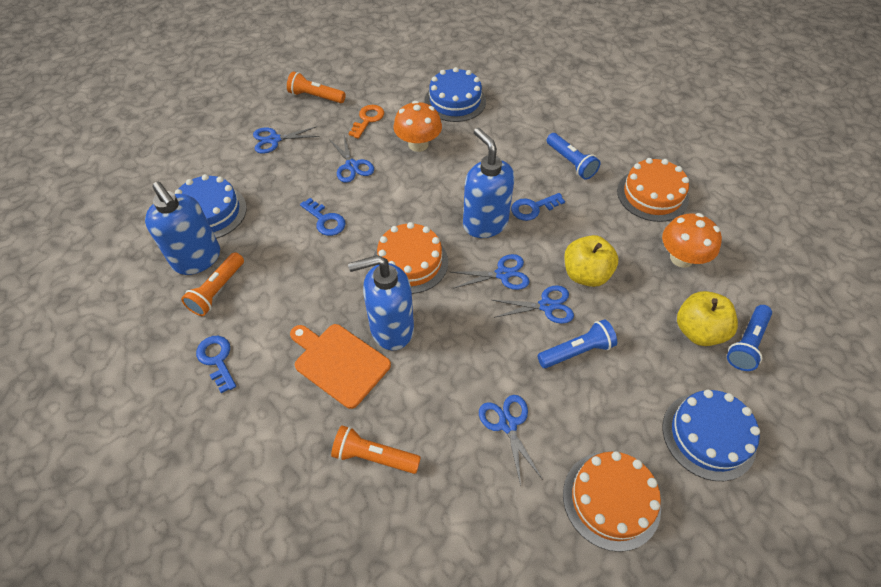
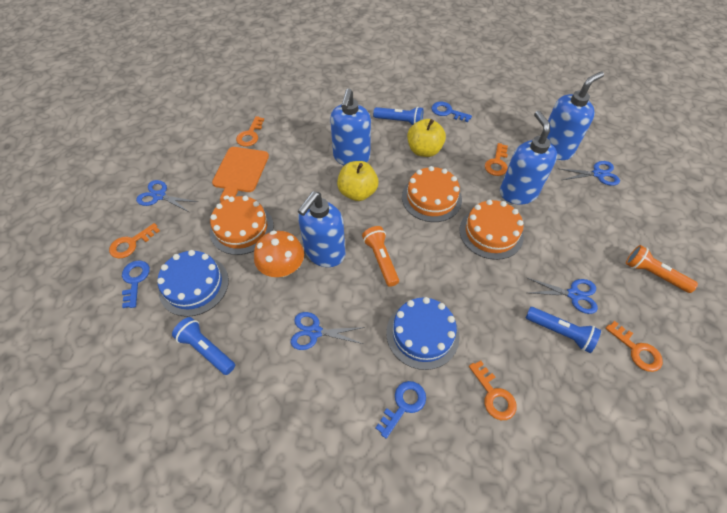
blue cake: 3 -> 2
blue scissors: 5 -> 4
blue soap dispenser: 3 -> 4
orange flashlight: 3 -> 2
orange key: 1 -> 5
orange mushroom: 2 -> 1

